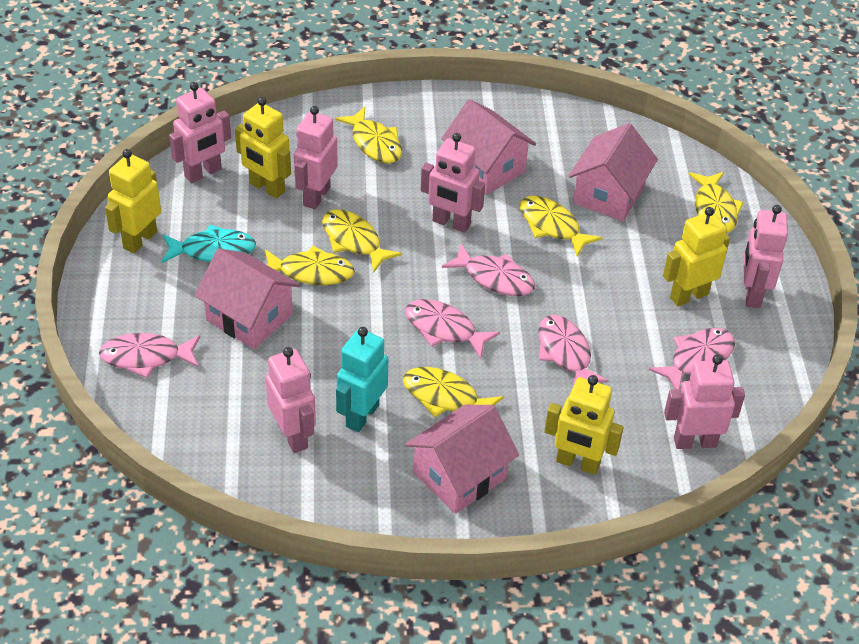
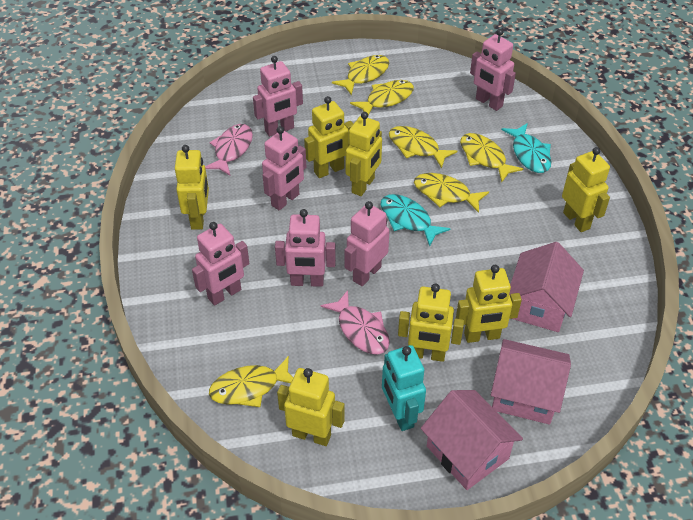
pink fish: 5 -> 2
pink house: 4 -> 3
turquoise fish: 1 -> 2
yellow robot: 4 -> 7

